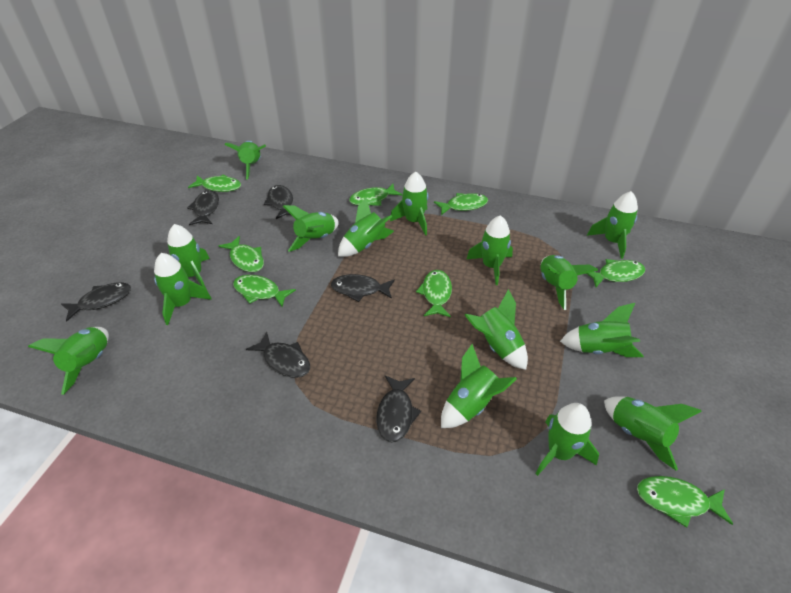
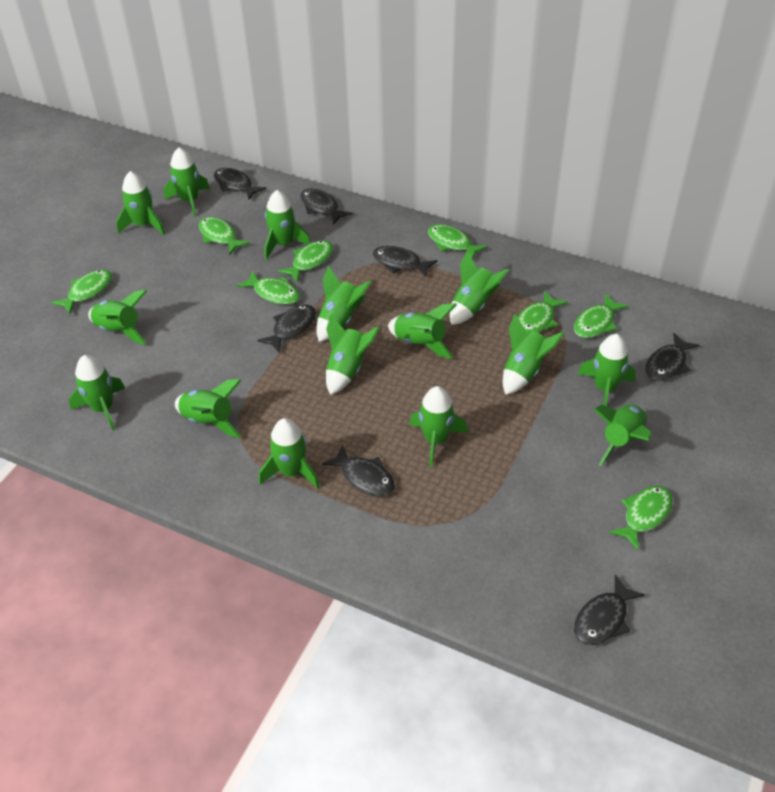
black fish: 6 -> 7

